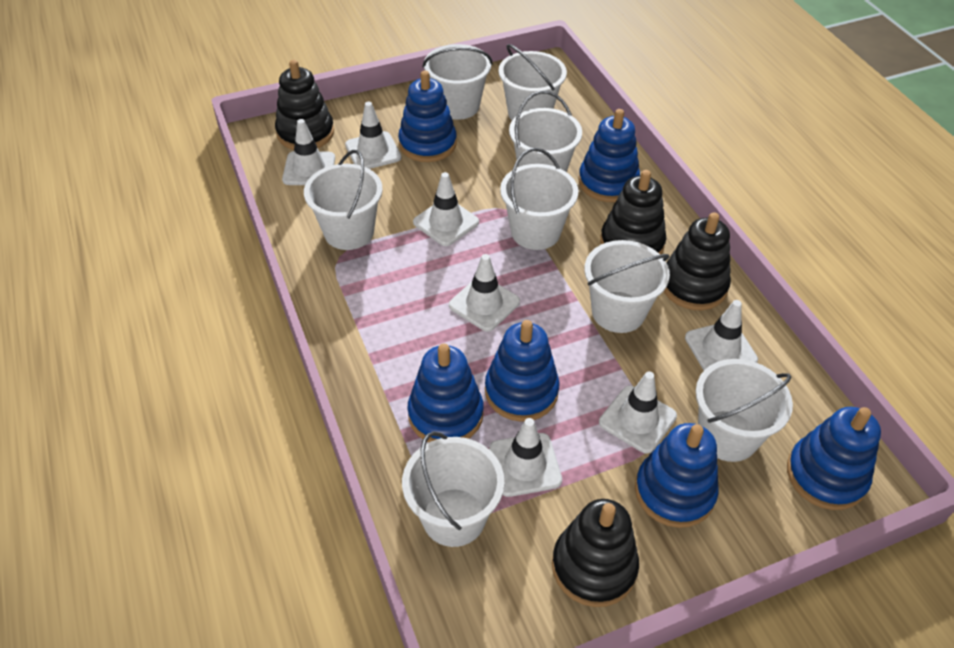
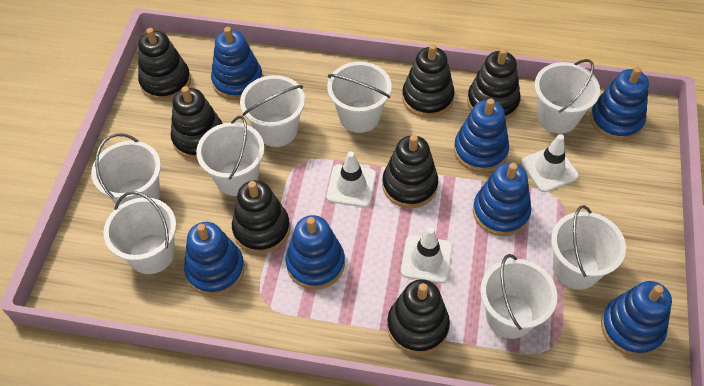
black stacking toy: 4 -> 7
blue stacking toy: 6 -> 7
white traffic cone: 7 -> 3

